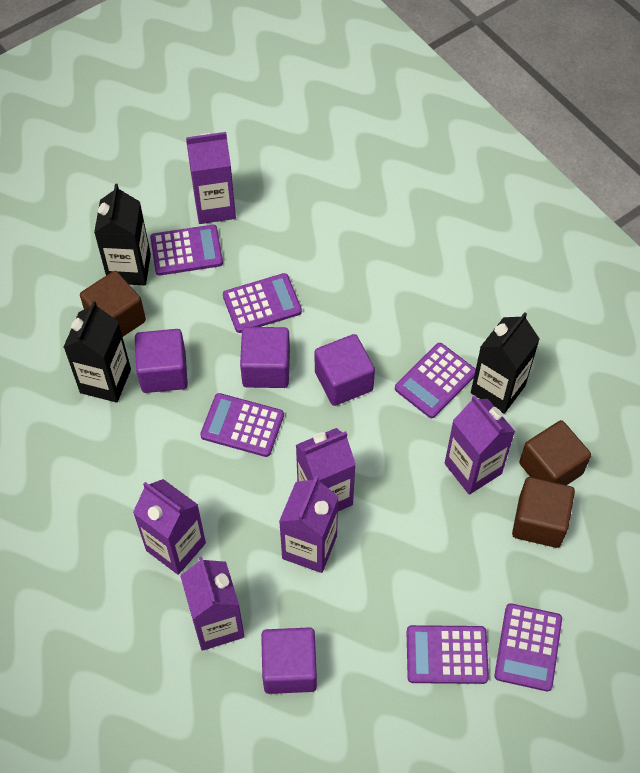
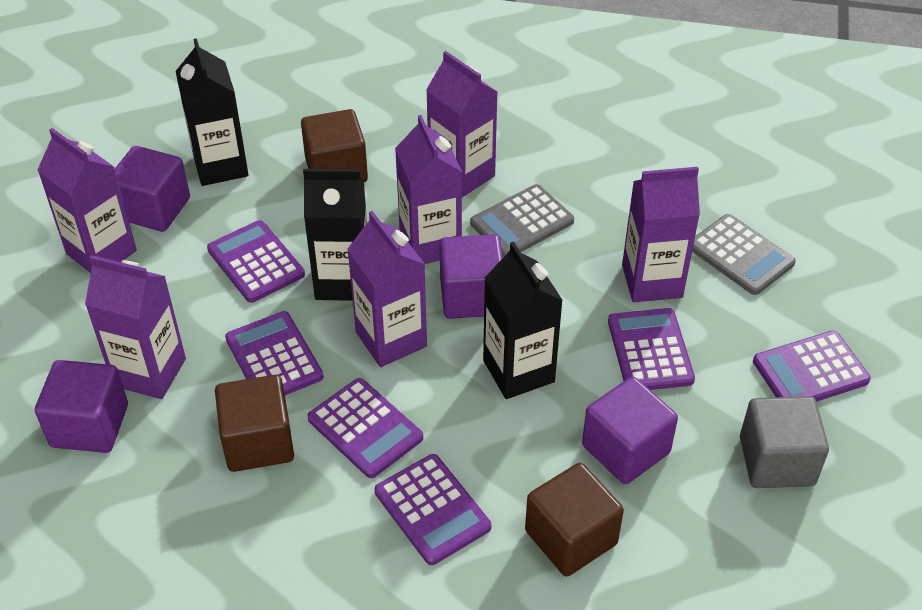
grey calculator: 0 -> 2
grey cube: 0 -> 1

